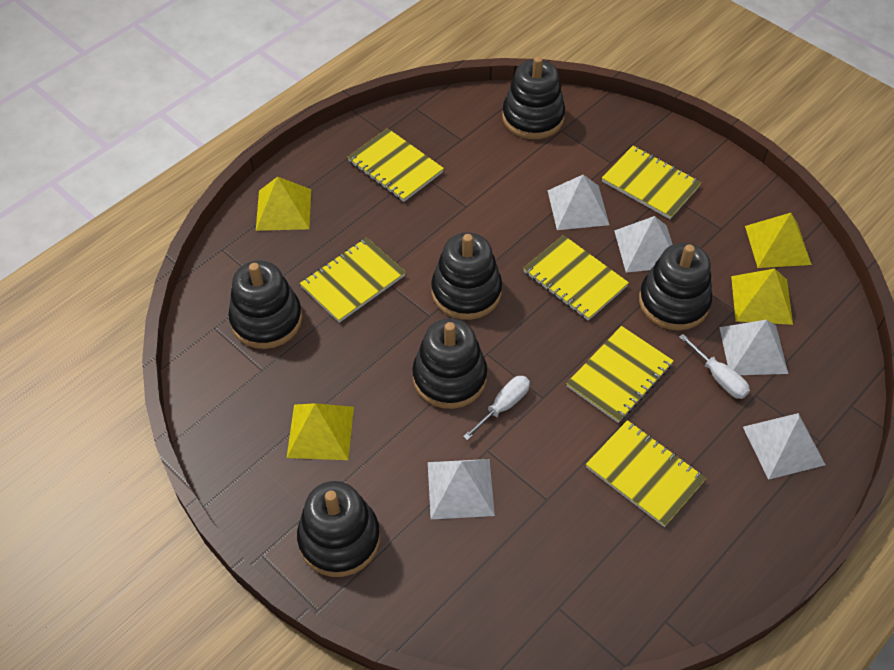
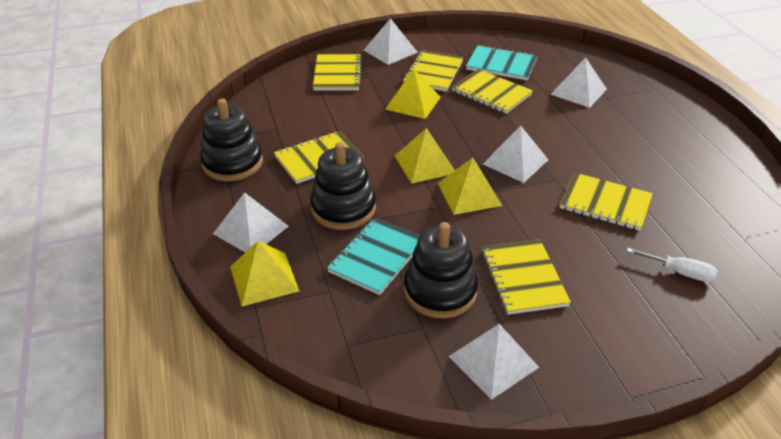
black stacking toy: 6 -> 3
turquoise notebook: 0 -> 2
white screwdriver: 2 -> 1

